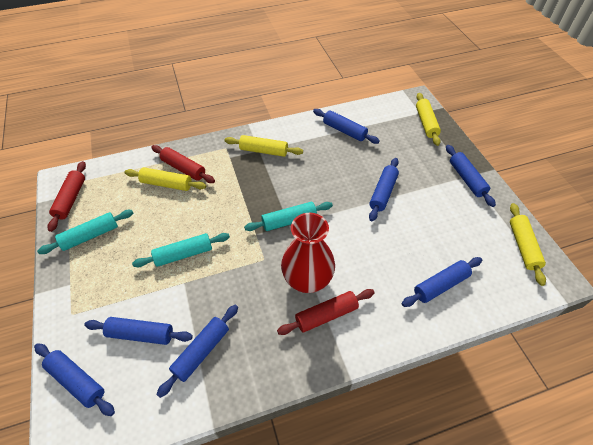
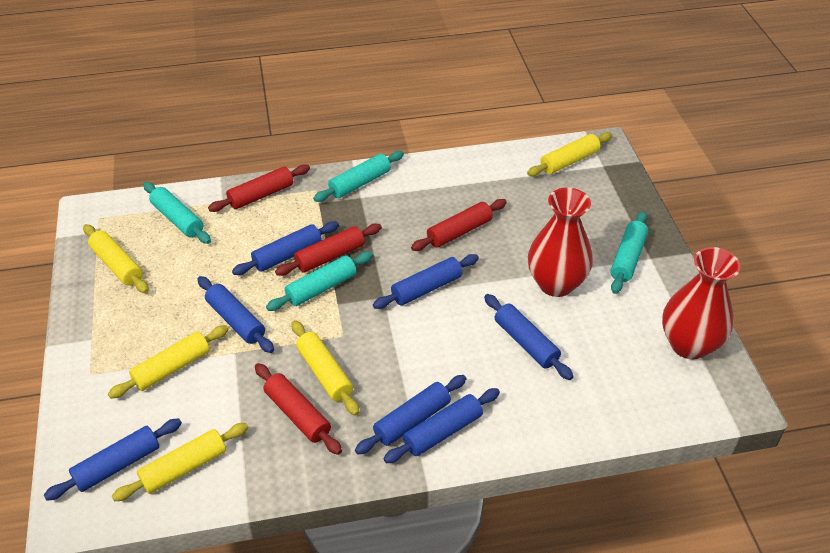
red rolling pin: 3 -> 4
red vase: 1 -> 2
turquoise rolling pin: 3 -> 4
yellow rolling pin: 4 -> 5

